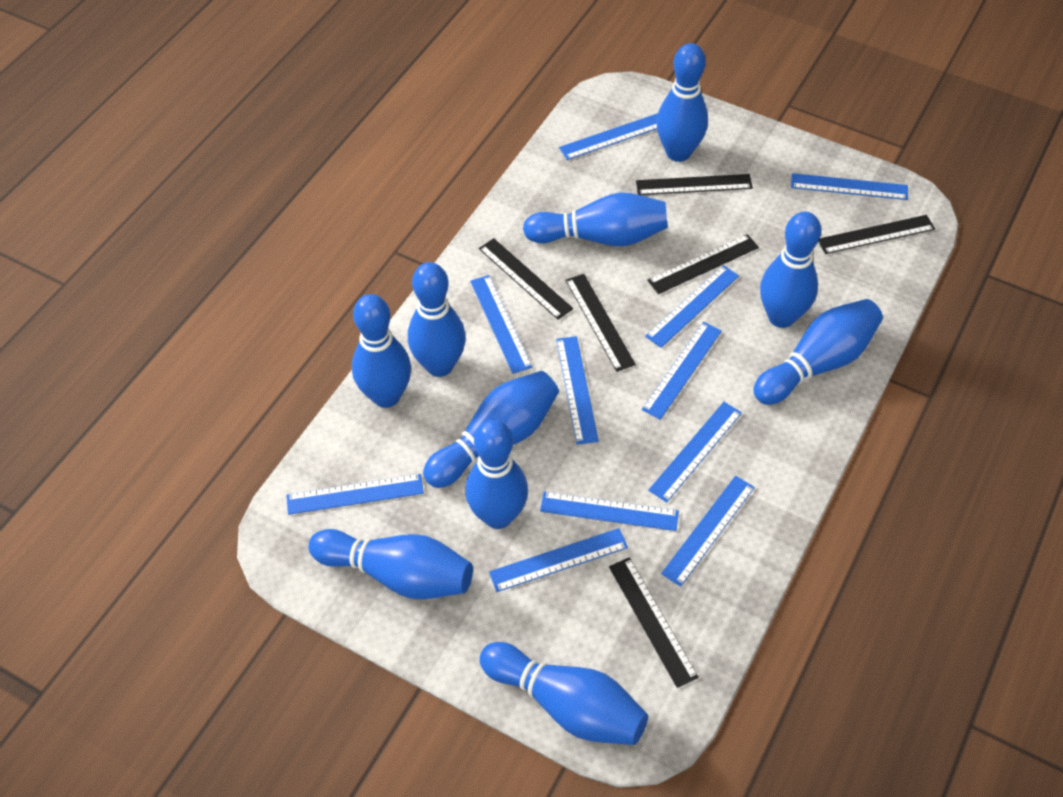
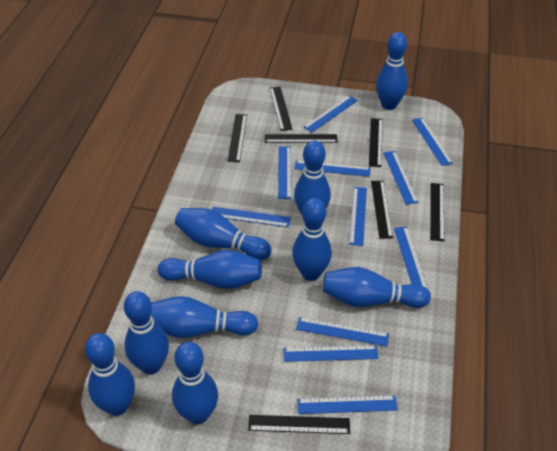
black ruler: 6 -> 7

